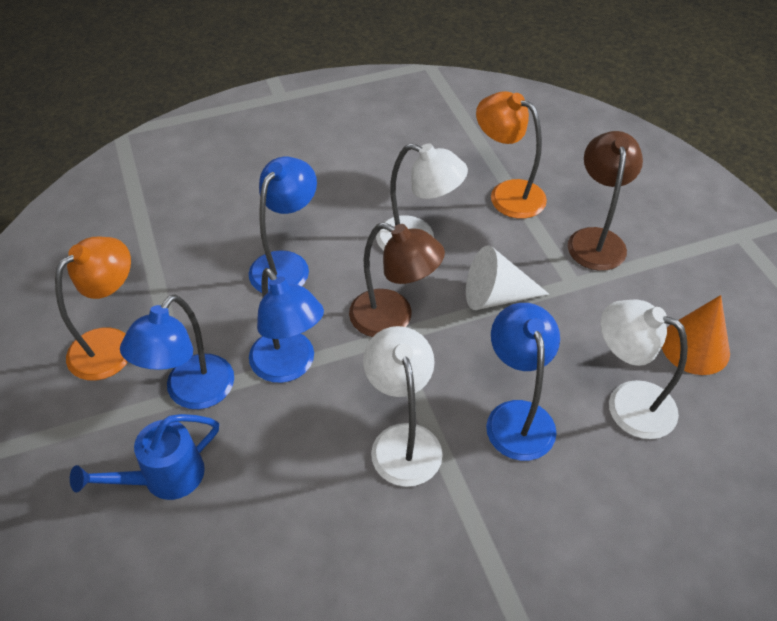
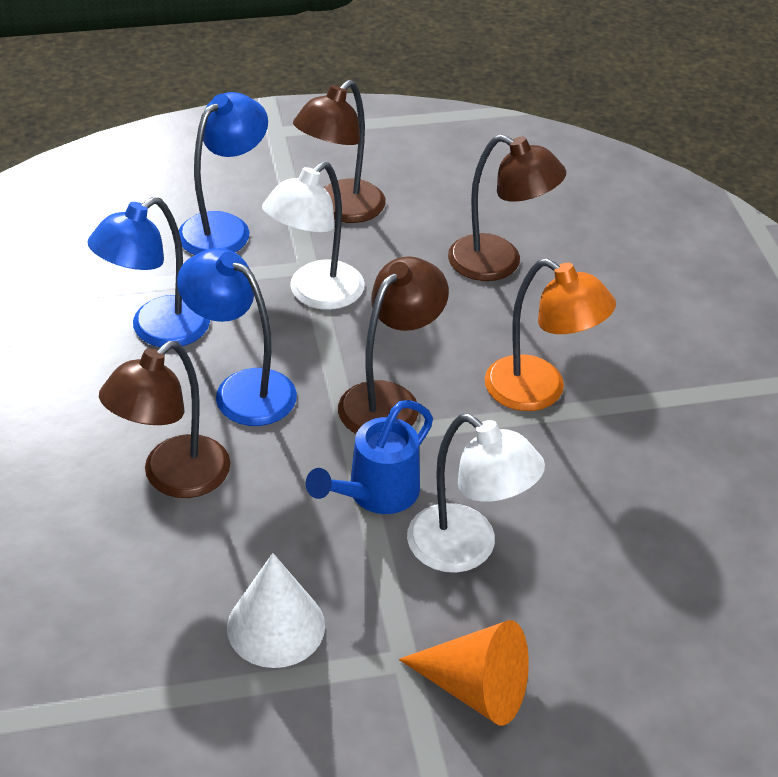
blue lamp: 4 -> 3
brown lamp: 2 -> 4
orange lamp: 2 -> 1
white lamp: 3 -> 2

